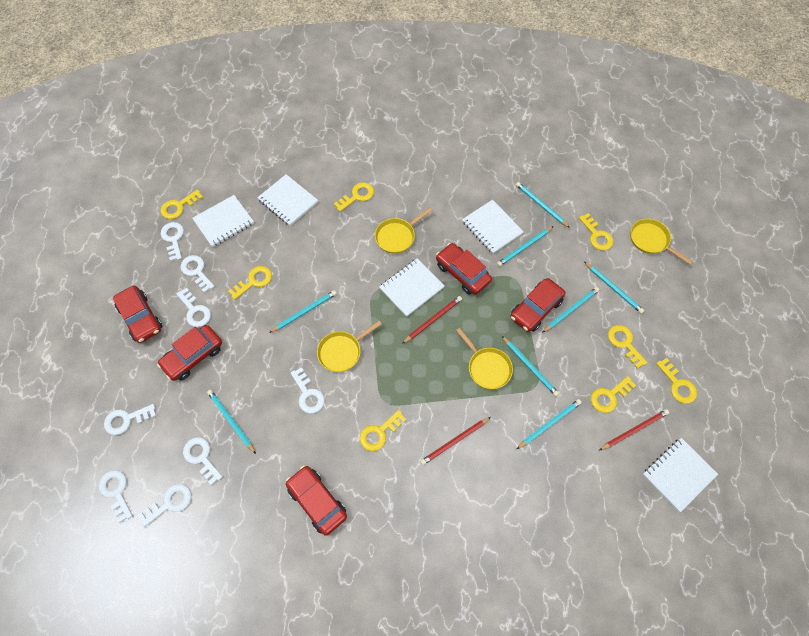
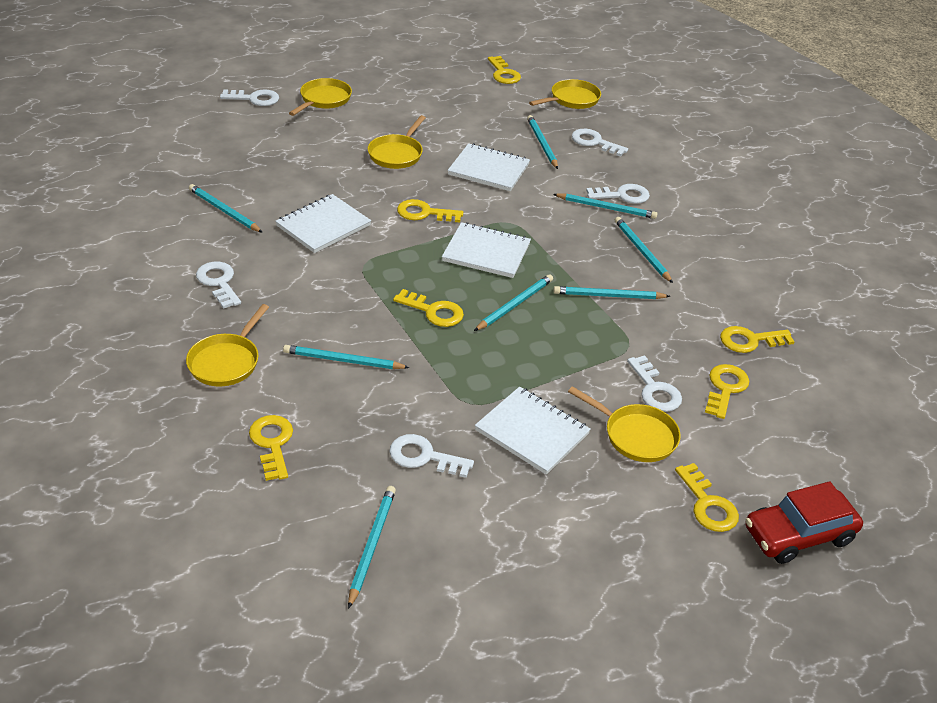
red car: 5 -> 1
red pencil: 3 -> 0
white key: 8 -> 6
white notebook: 5 -> 4
yellow key: 8 -> 7
yellow pan: 4 -> 5

